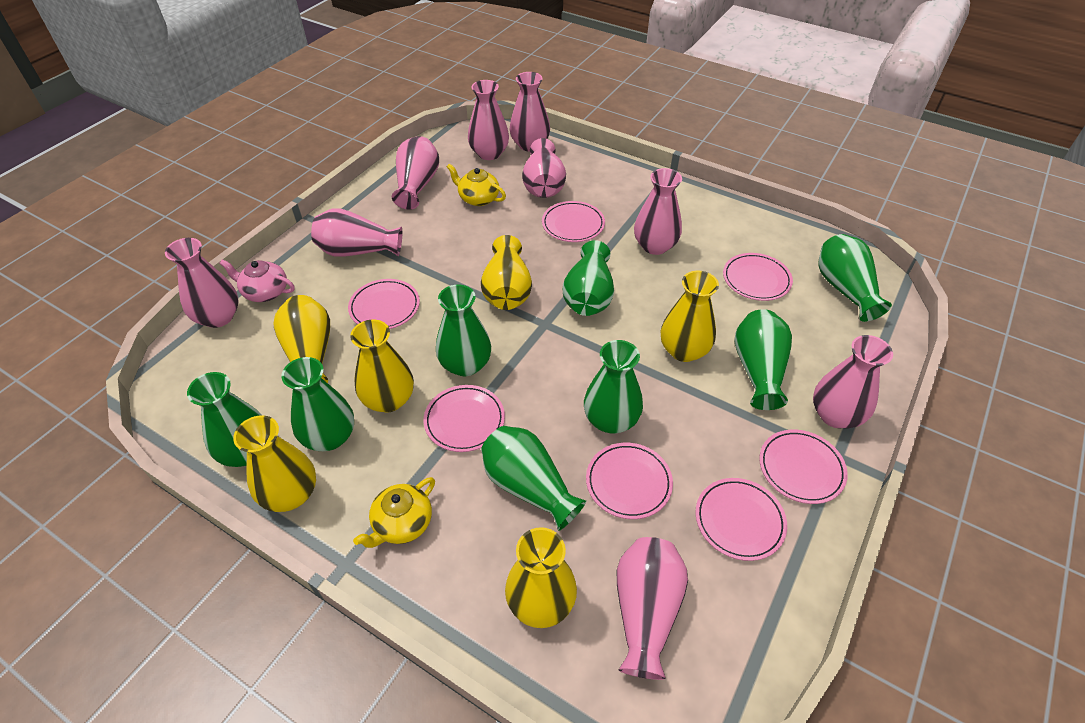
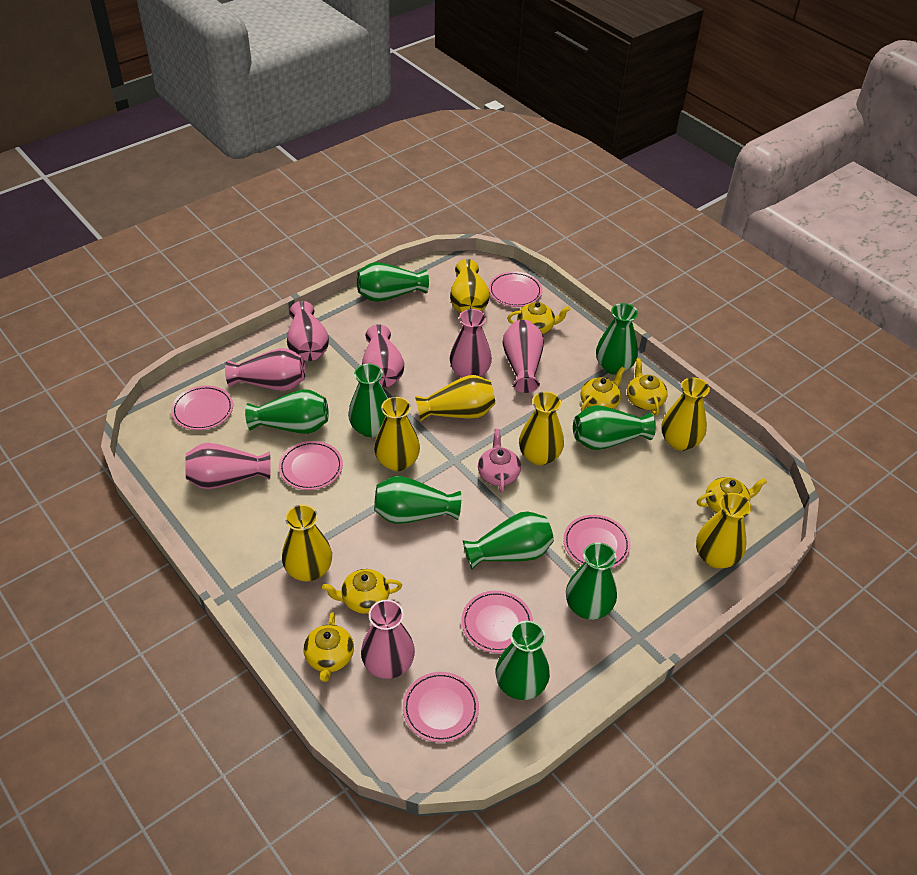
green vase: 8 -> 9
pink plate: 7 -> 6
pink vase: 9 -> 7
yellow teapot: 2 -> 6
yellow vase: 6 -> 7

